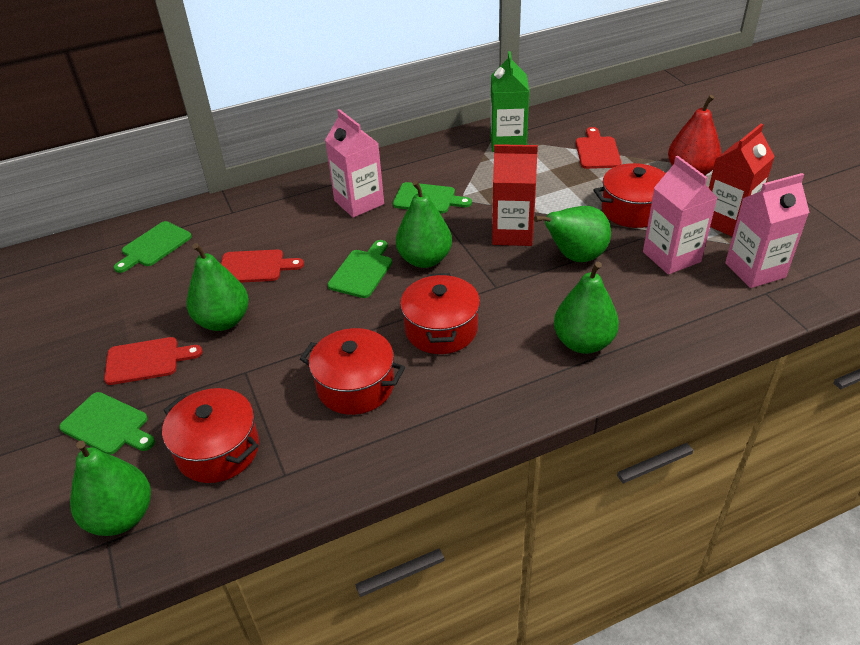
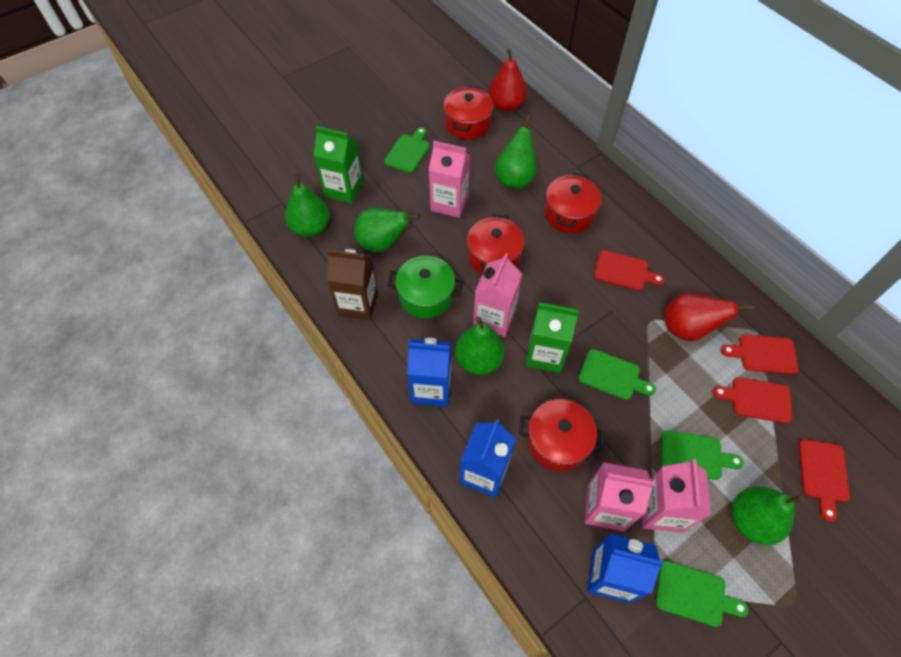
blue carton: 0 -> 3
brown carton: 0 -> 1
green carton: 1 -> 2
green pot: 0 -> 1
pink carton: 3 -> 4
red carton: 2 -> 0
red cutting board: 3 -> 4
red pear: 1 -> 2

